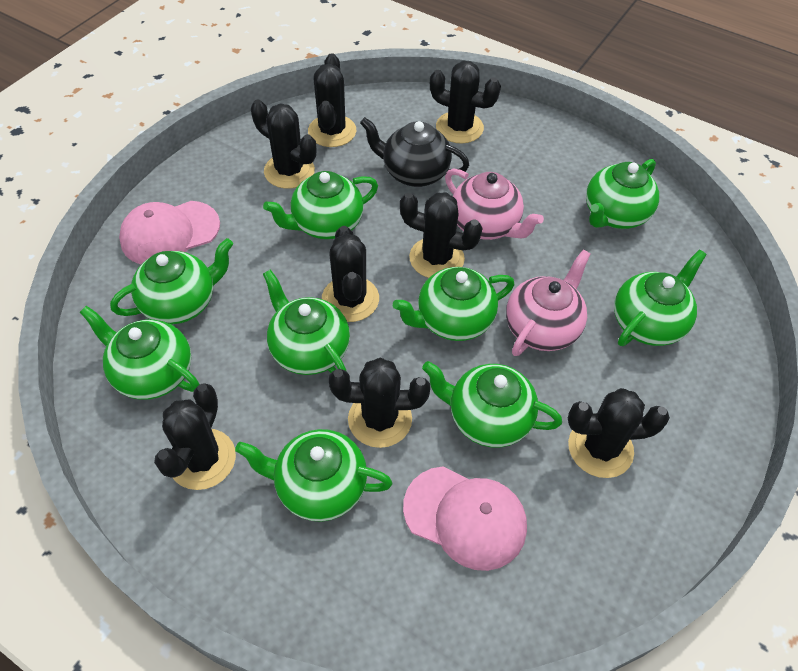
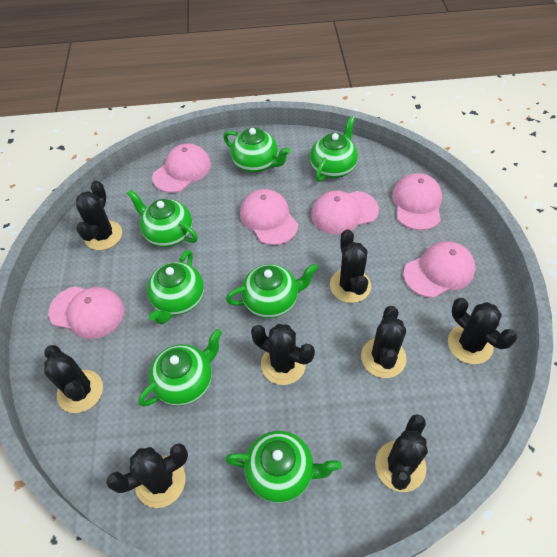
black teapot: 1 -> 0
green teapot: 9 -> 7
pink cap: 2 -> 6
pink teapot: 2 -> 0

